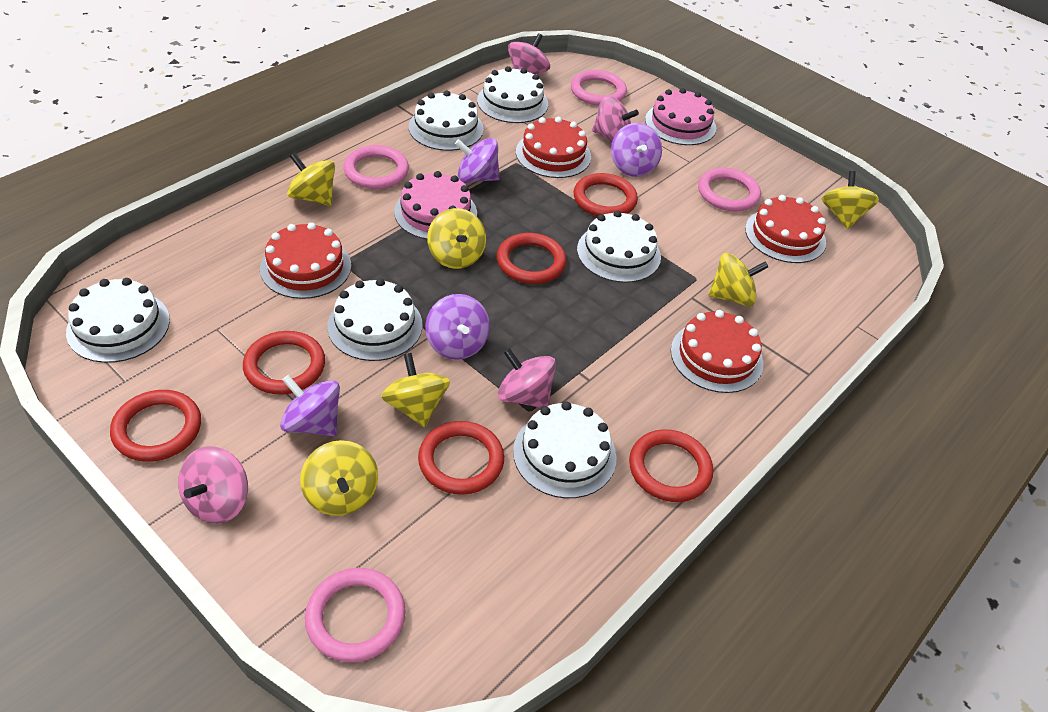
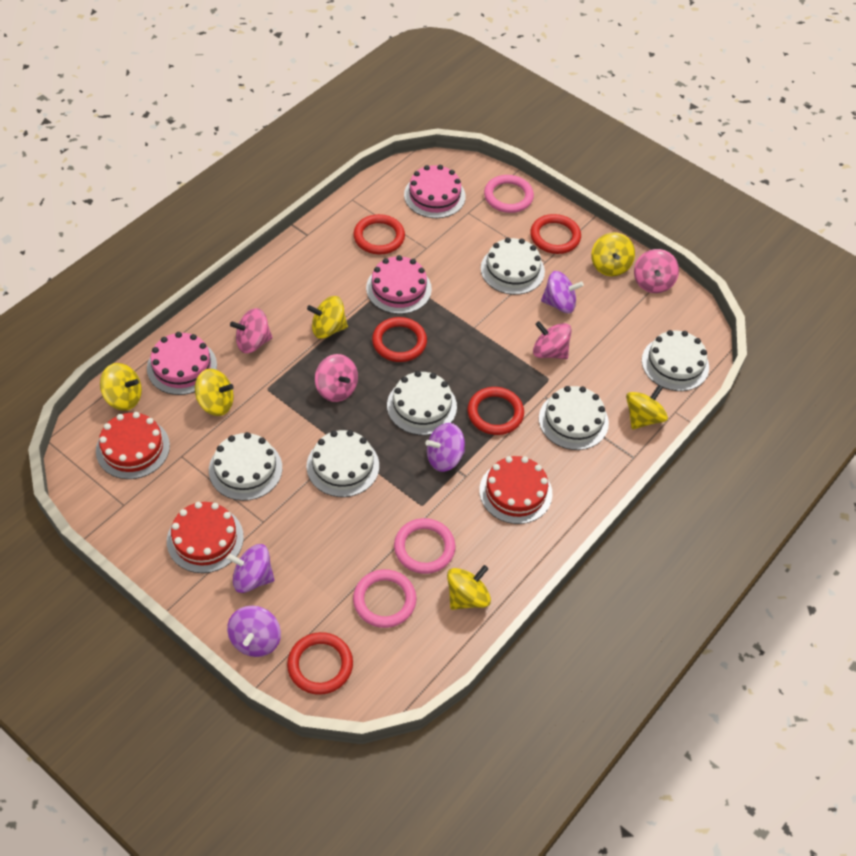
pink cake: 2 -> 3
pink ring: 4 -> 3
red cake: 4 -> 3
red ring: 6 -> 5

